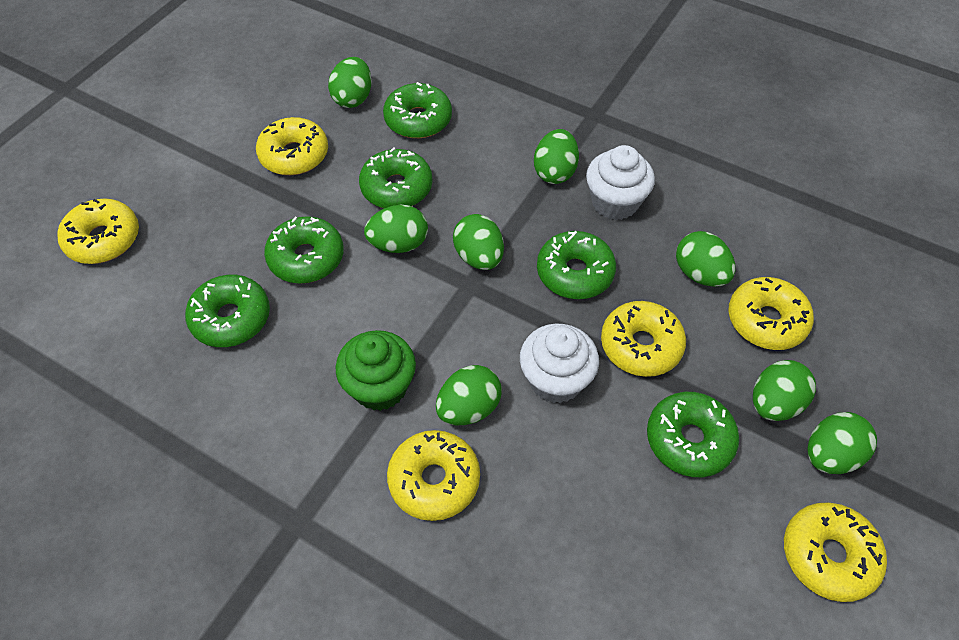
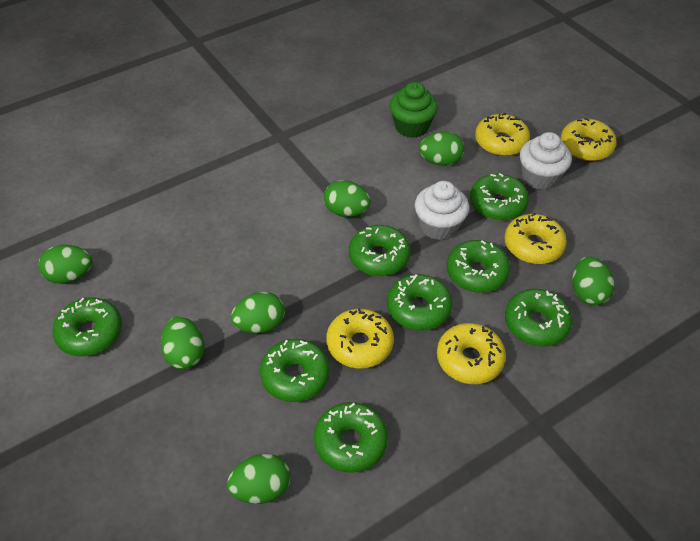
green donut: 6 -> 8
green egg: 8 -> 7
yellow donut: 6 -> 5

